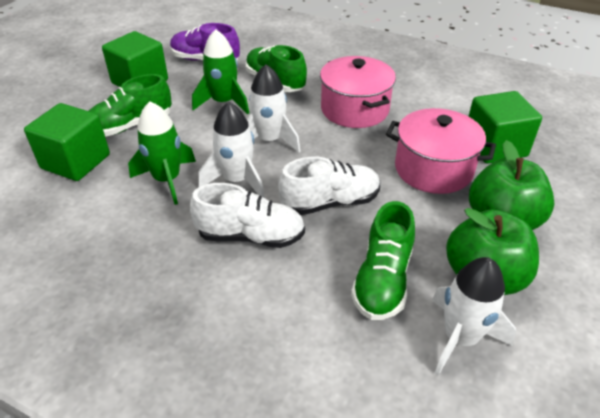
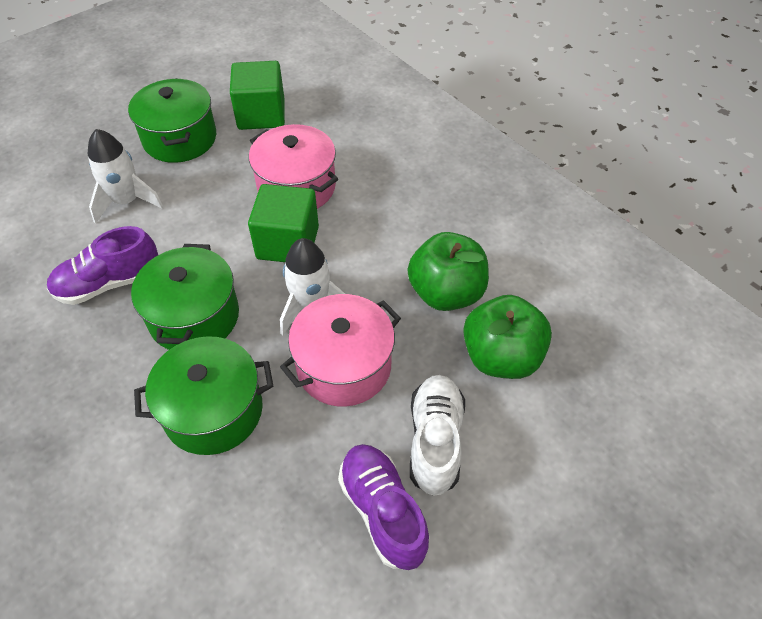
green cube: 3 -> 2
green pot: 0 -> 3
green rocket: 2 -> 0
green shoe: 3 -> 0
purple shoe: 1 -> 2
white rocket: 3 -> 2
white shoe: 2 -> 1

